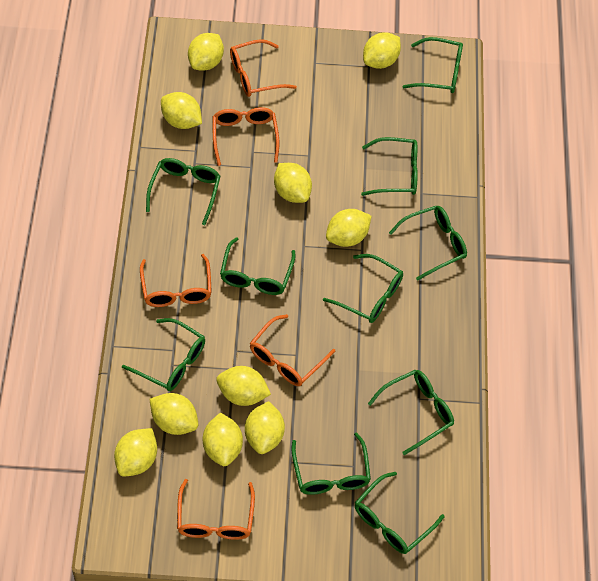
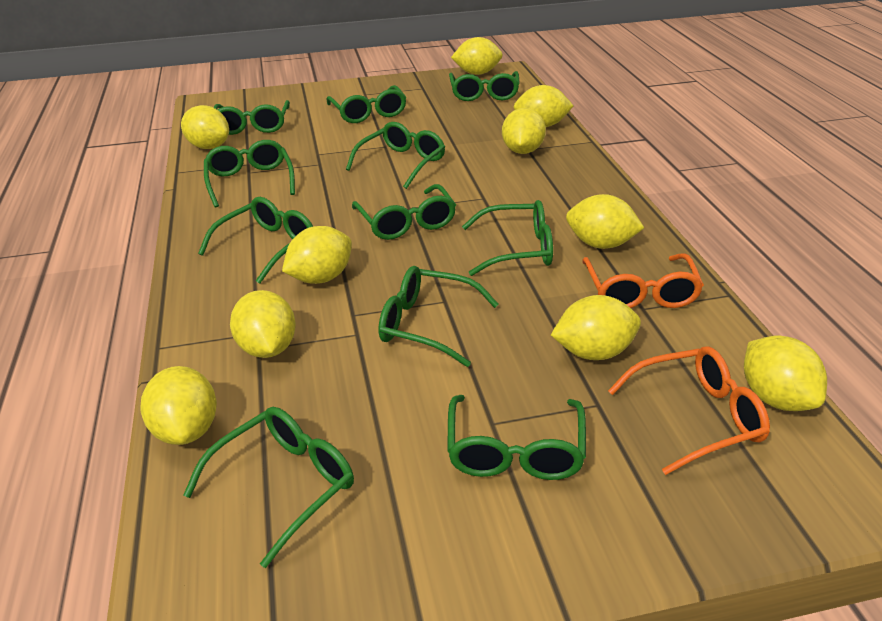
green glasses: 10 -> 11
orange glasses: 5 -> 2

